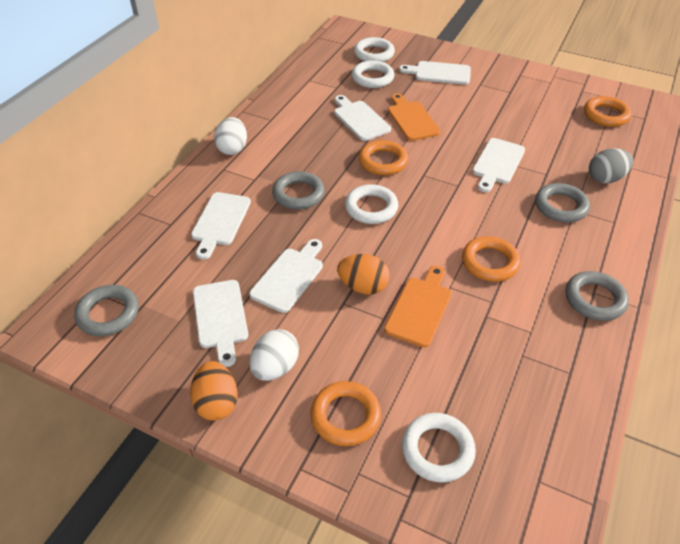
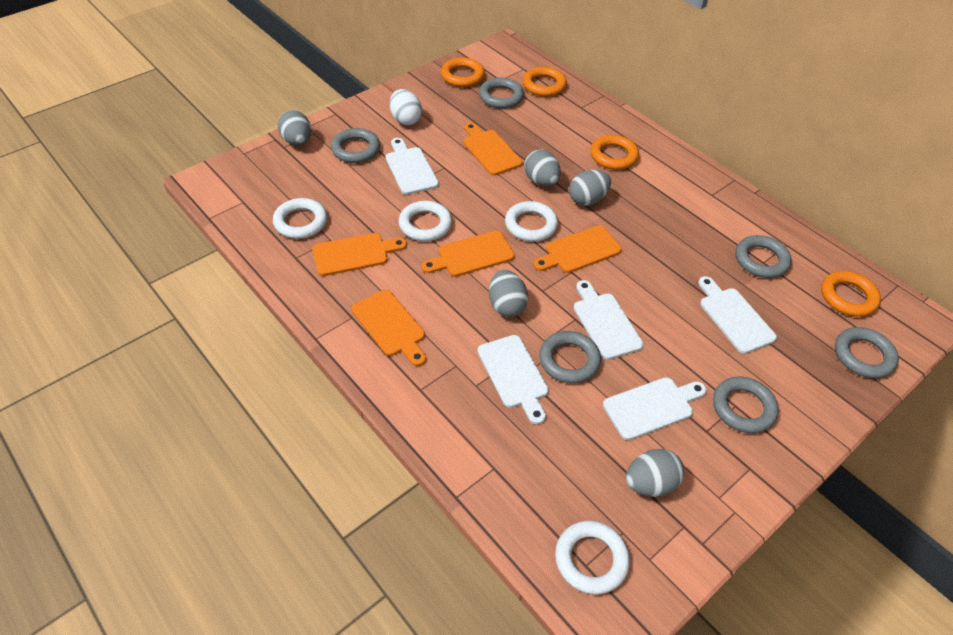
grey egg: 1 -> 5
grey ring: 4 -> 6
orange cutting board: 2 -> 5
orange egg: 2 -> 0
white cutting board: 6 -> 5
white egg: 2 -> 1

